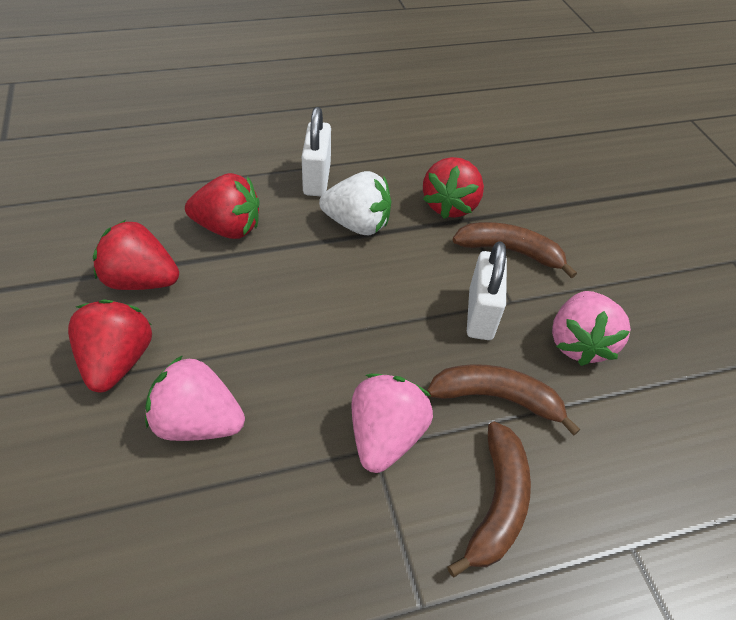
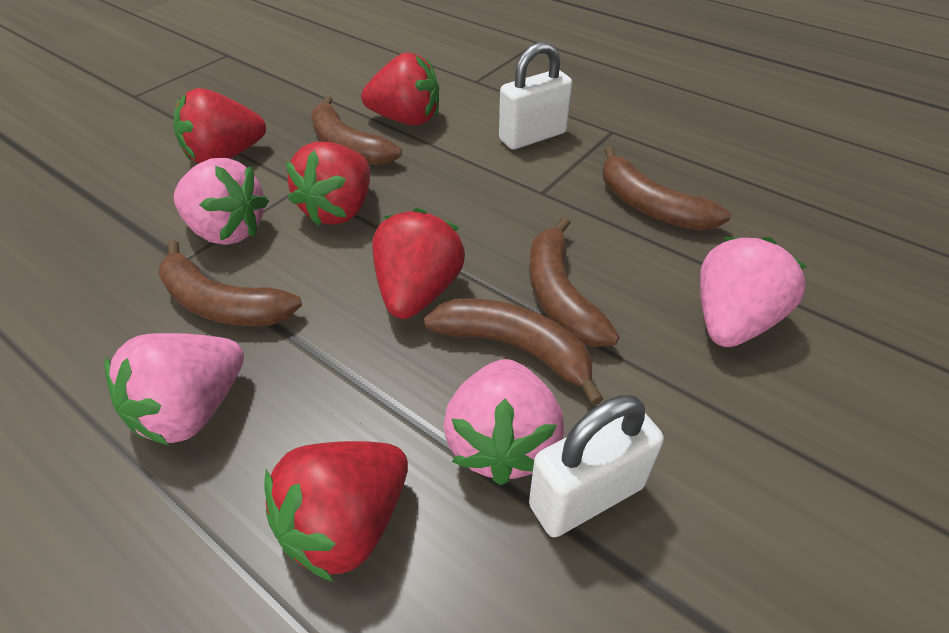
brown banana: 3 -> 5
pink strawberry: 3 -> 4
red strawberry: 4 -> 5
white strawberry: 1 -> 0

